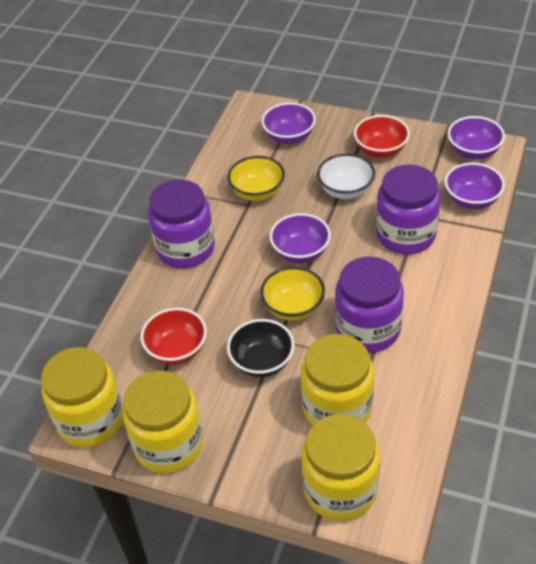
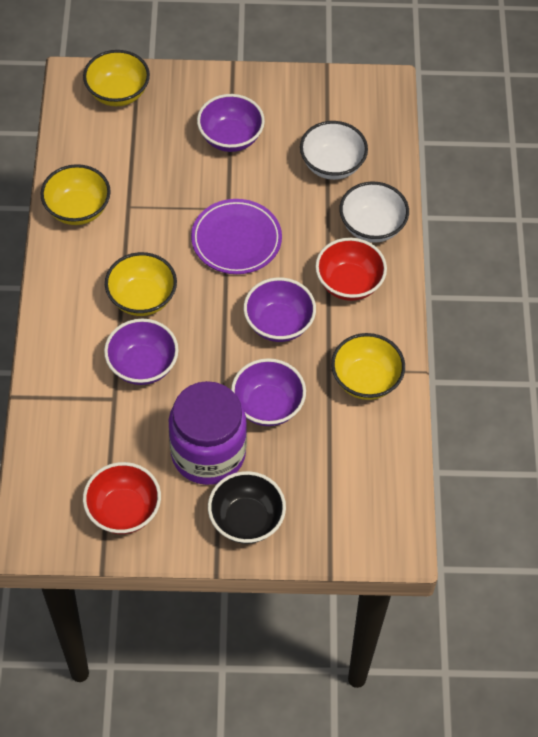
purple jar: 3 -> 1
purple plate: 0 -> 1
white bowl: 1 -> 2
yellow bowl: 2 -> 4
yellow jar: 4 -> 0

